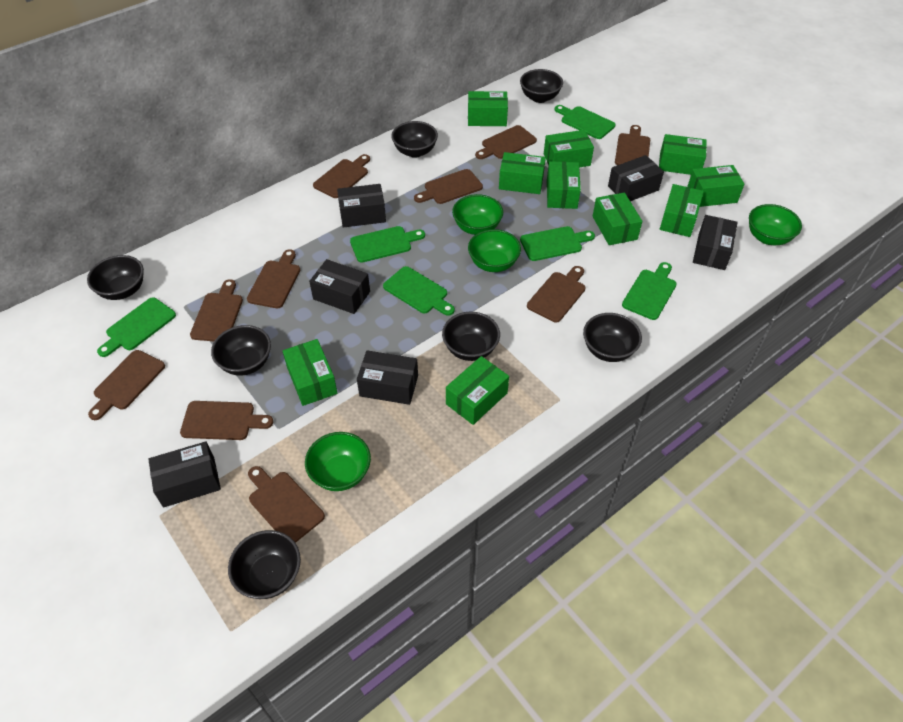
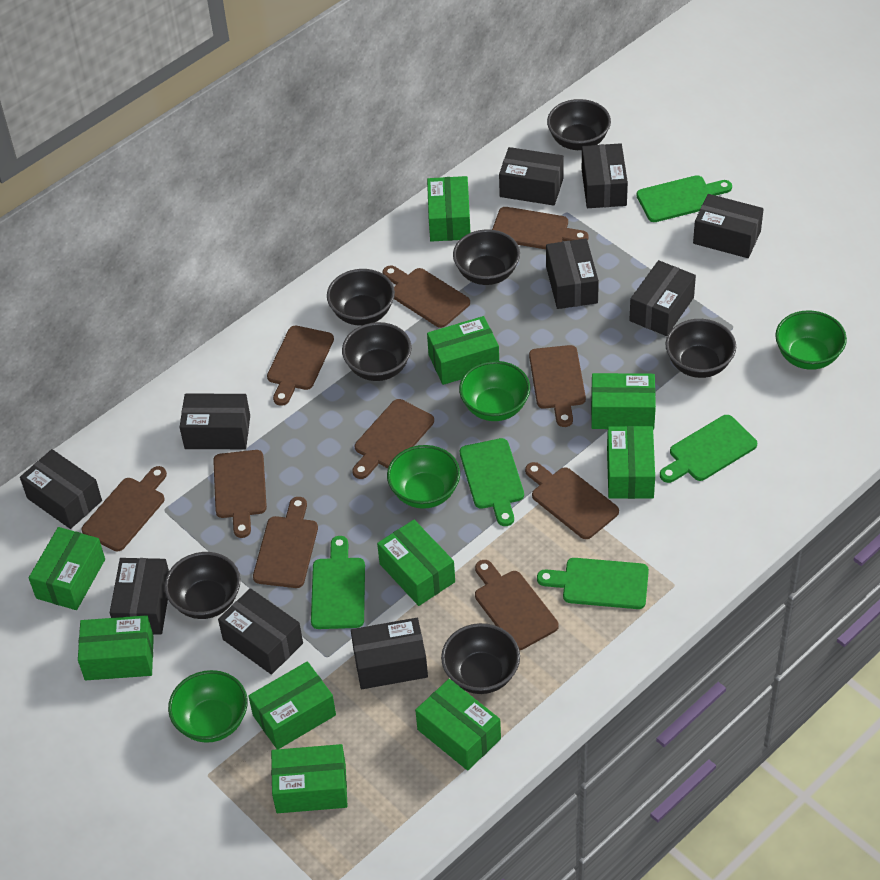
black box: 6 -> 10
green cutting board: 6 -> 5

